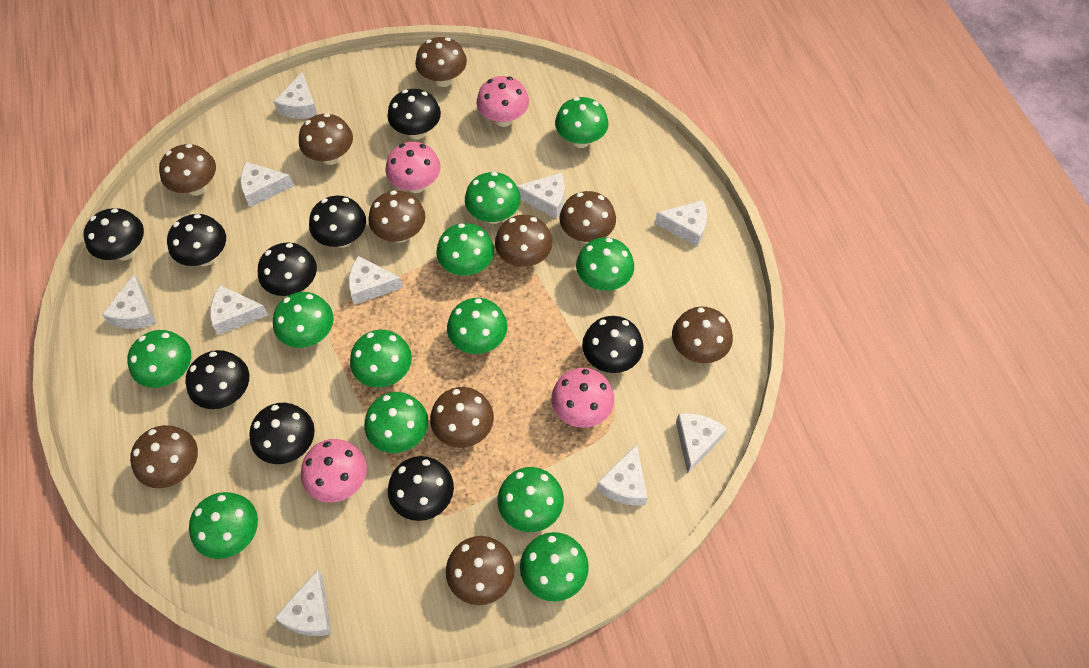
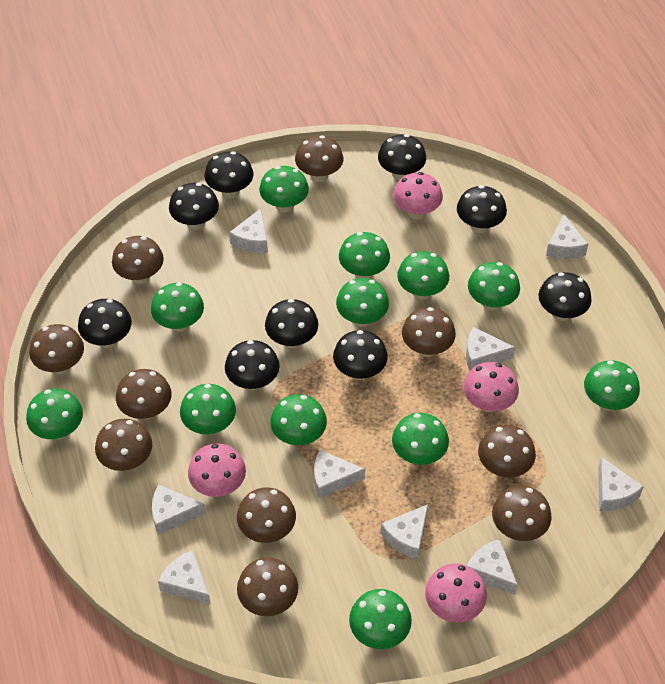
white cheese: 10 -> 9

